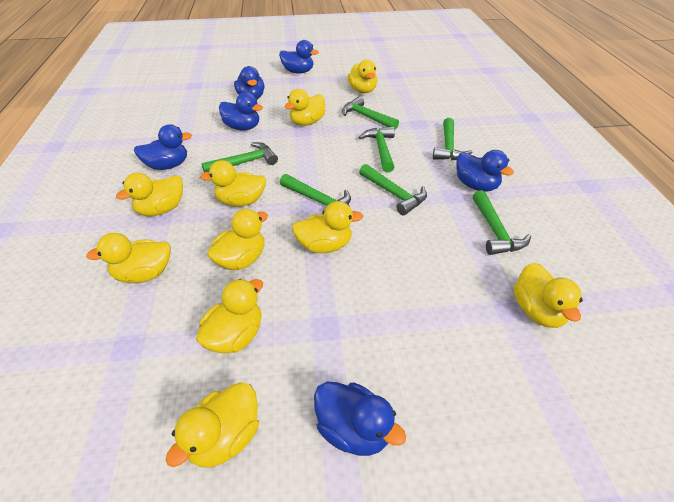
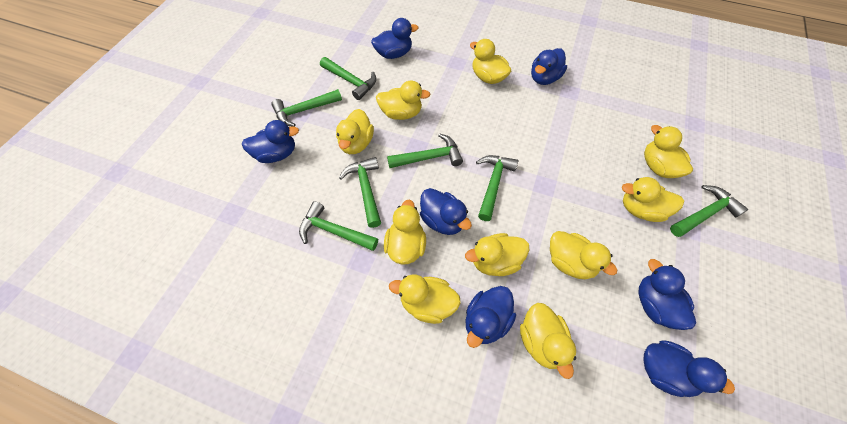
blue duck: 6 -> 7

